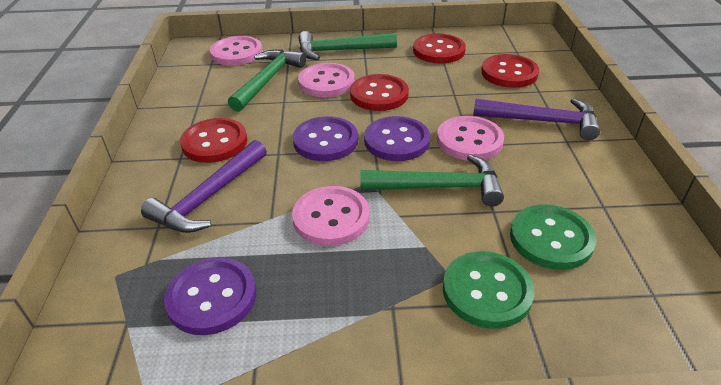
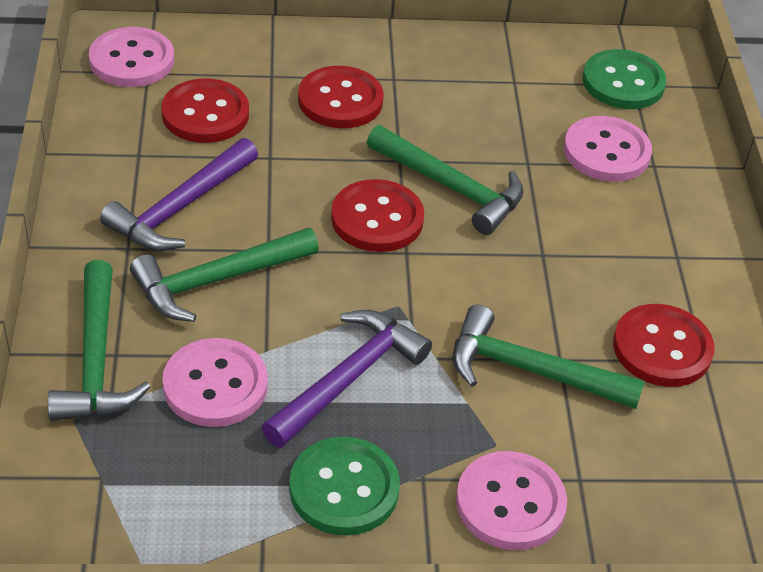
green hammer: 3 -> 4
purple button: 3 -> 0

